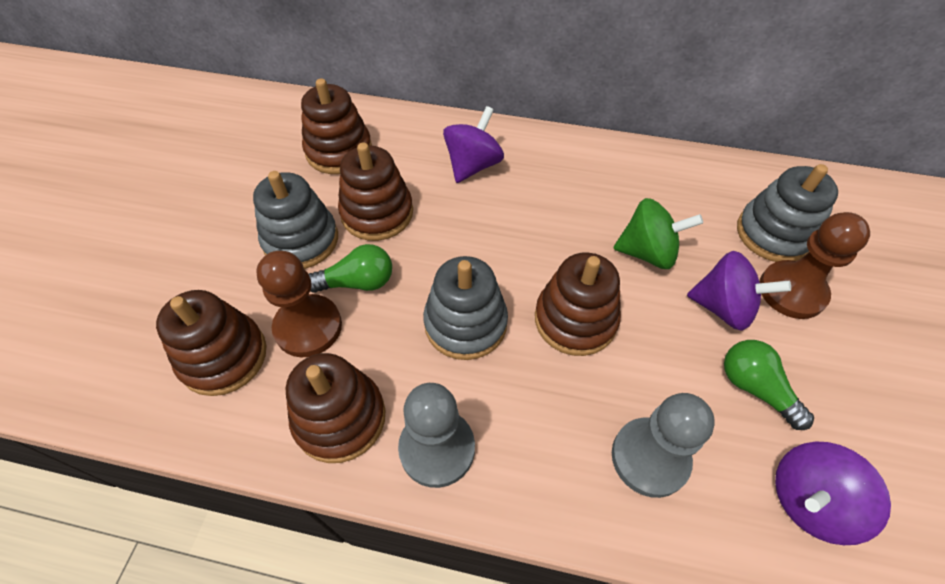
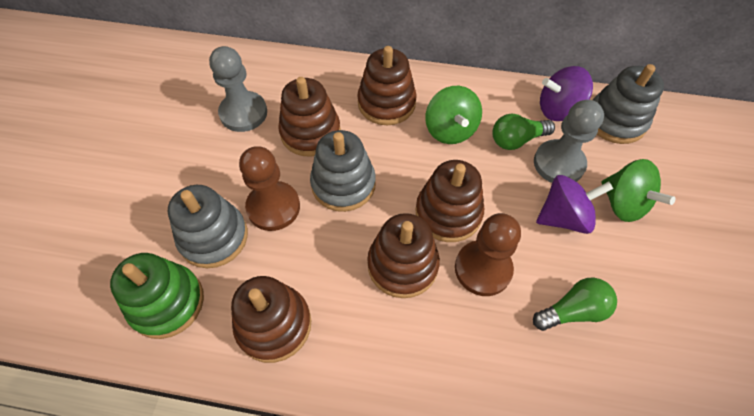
green spinning top: 1 -> 2
green stacking toy: 0 -> 1
purple spinning top: 3 -> 2

